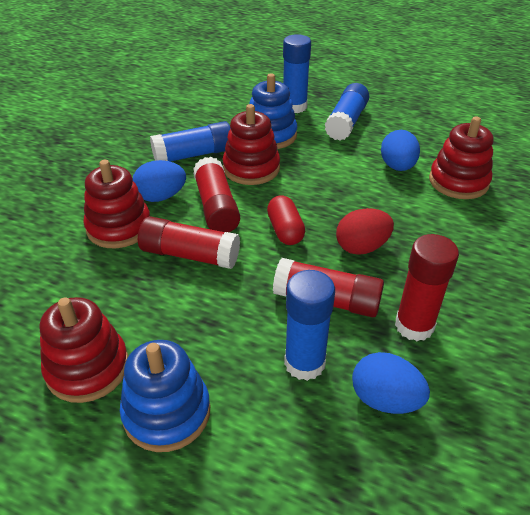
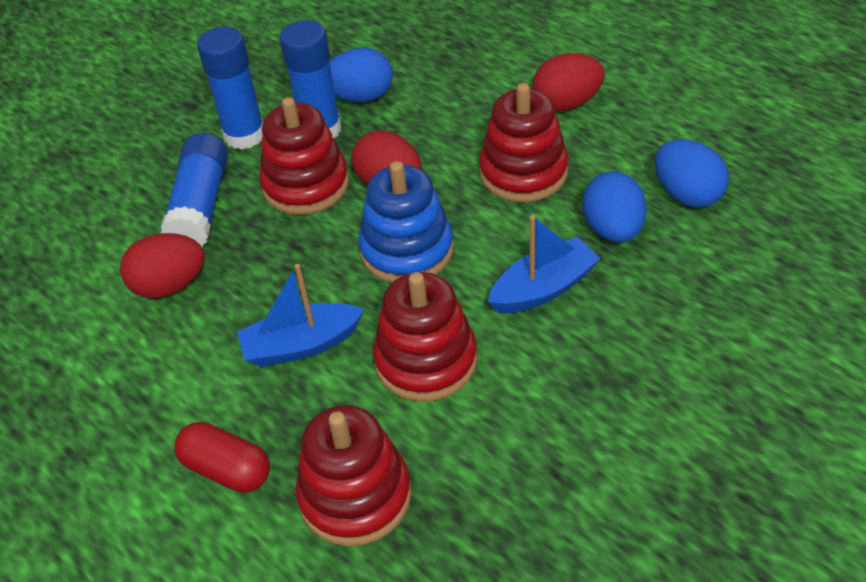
blue boat: 0 -> 2
blue glue stick: 4 -> 3
blue stacking toy: 2 -> 1
red egg: 1 -> 3
red glue stick: 4 -> 0

